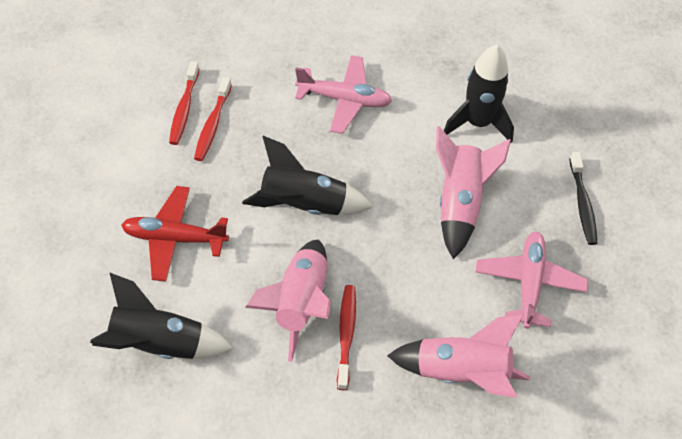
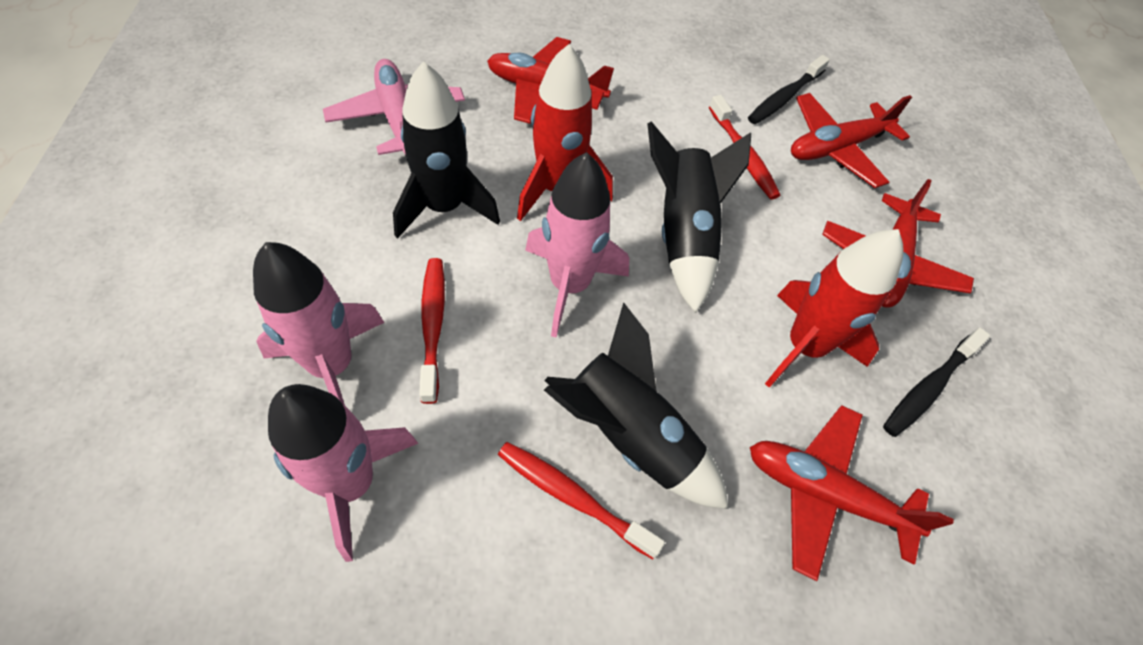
black toothbrush: 1 -> 2
pink plane: 2 -> 1
red plane: 1 -> 4
red rocket: 0 -> 2

